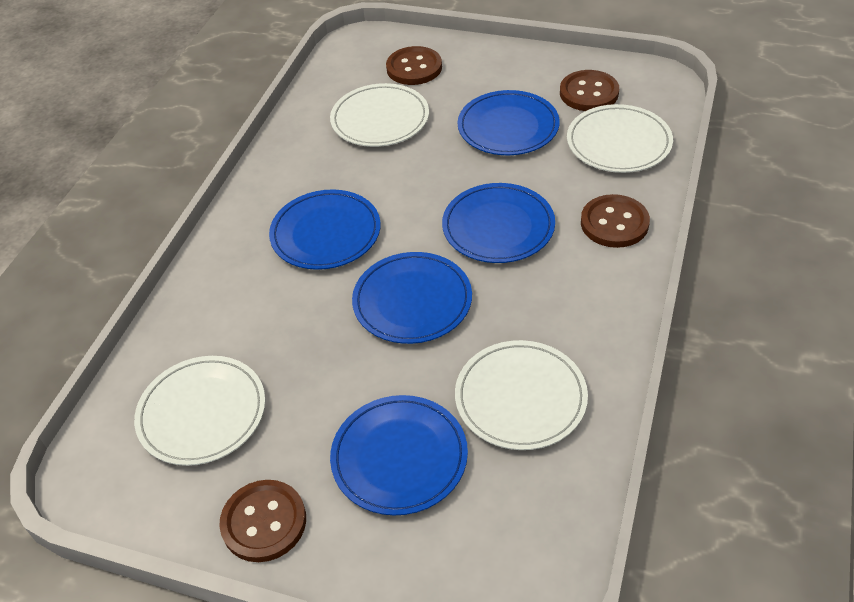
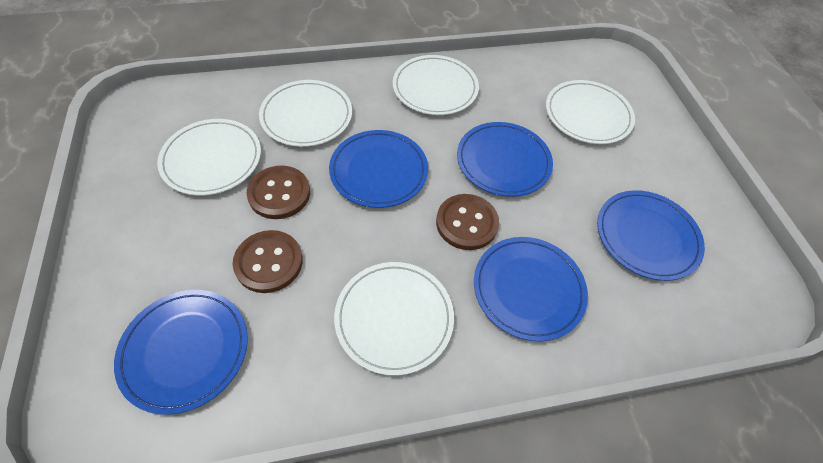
brown button: 4 -> 3
white plate: 4 -> 5

